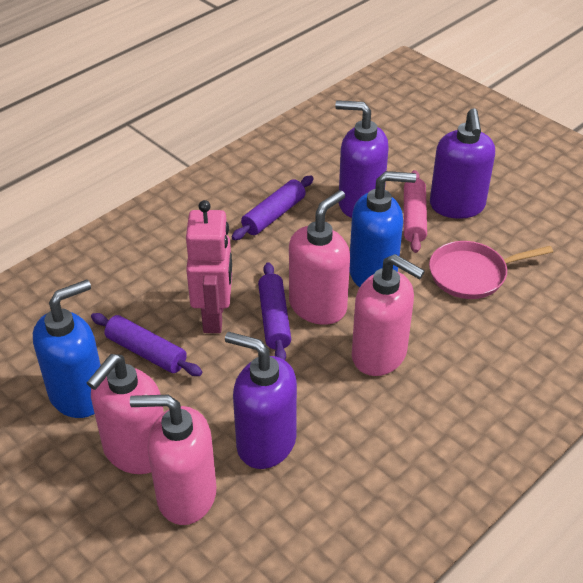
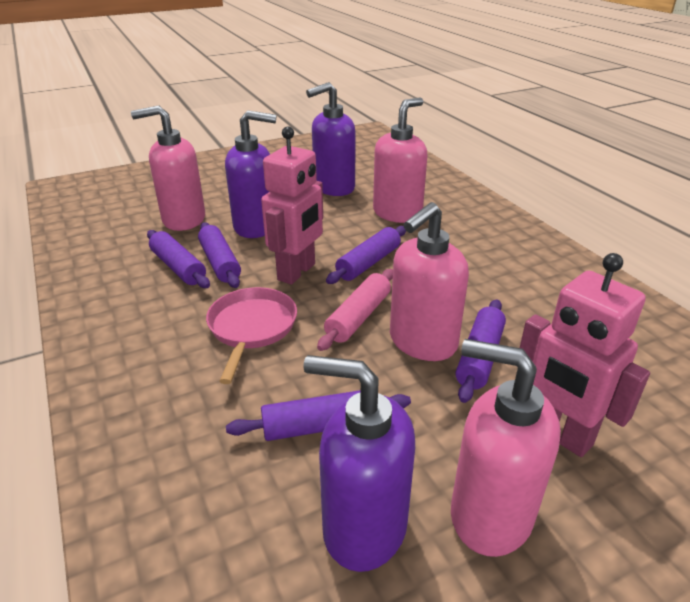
blue soap dispenser: 2 -> 0
pink robot: 1 -> 2
purple rolling pin: 3 -> 5

